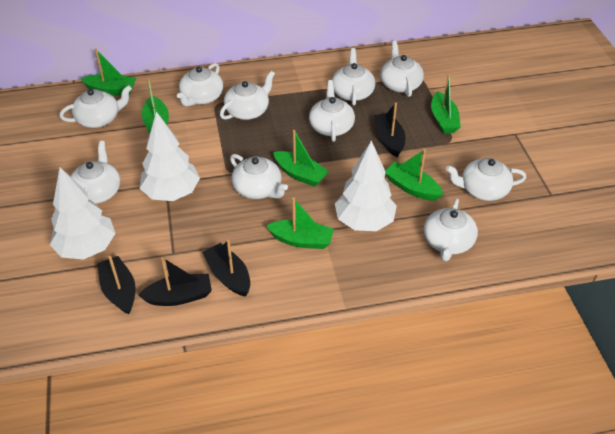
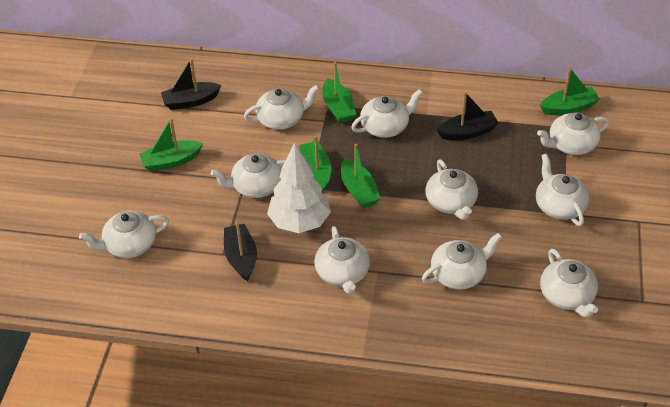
black boat: 4 -> 3
green boat: 6 -> 5
white tree: 3 -> 1

